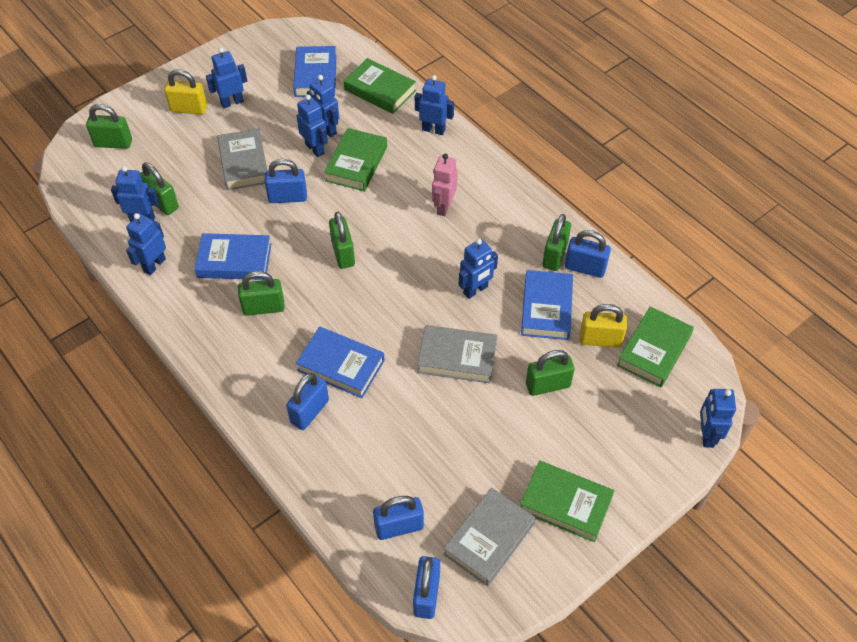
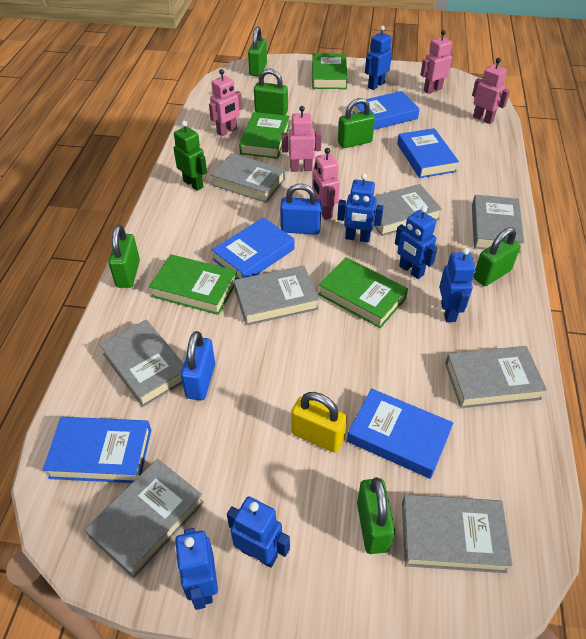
blue book: 4 -> 5
blue padlock: 5 -> 2
blue robot: 8 -> 6
green robot: 0 -> 1
grey book: 3 -> 8
pink robot: 1 -> 5
yellow padlock: 2 -> 1

